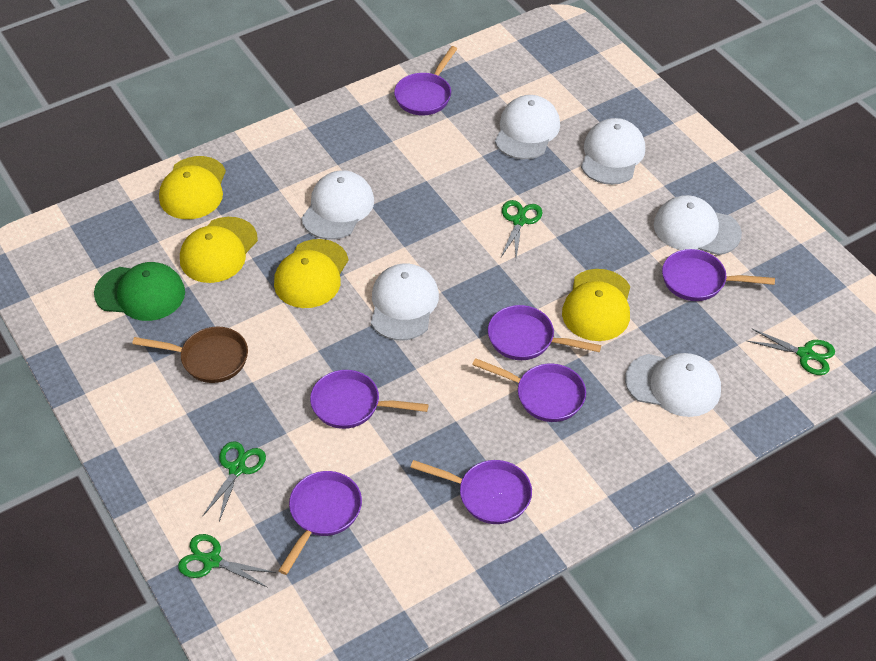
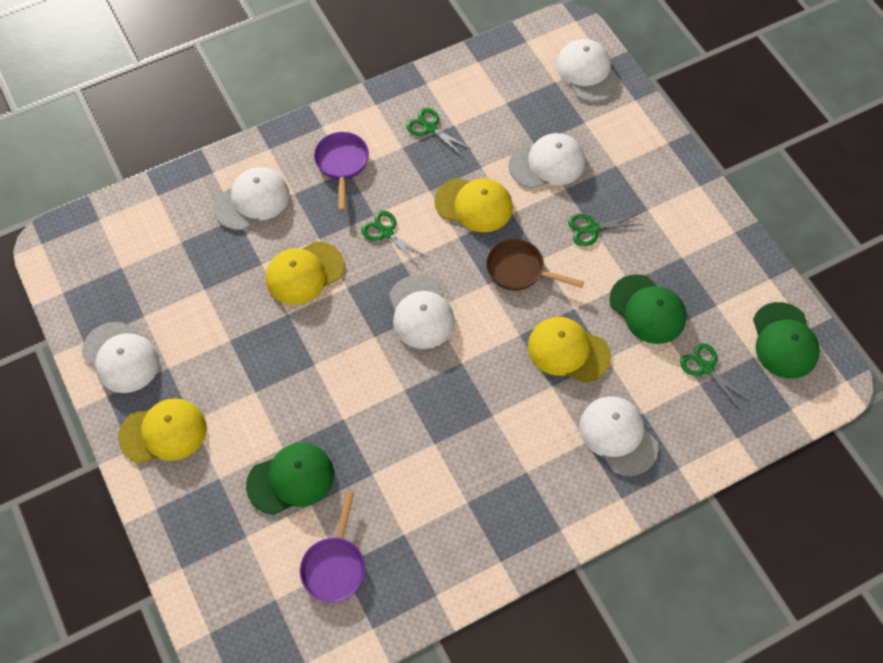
green cap: 1 -> 3
purple pan: 7 -> 2

